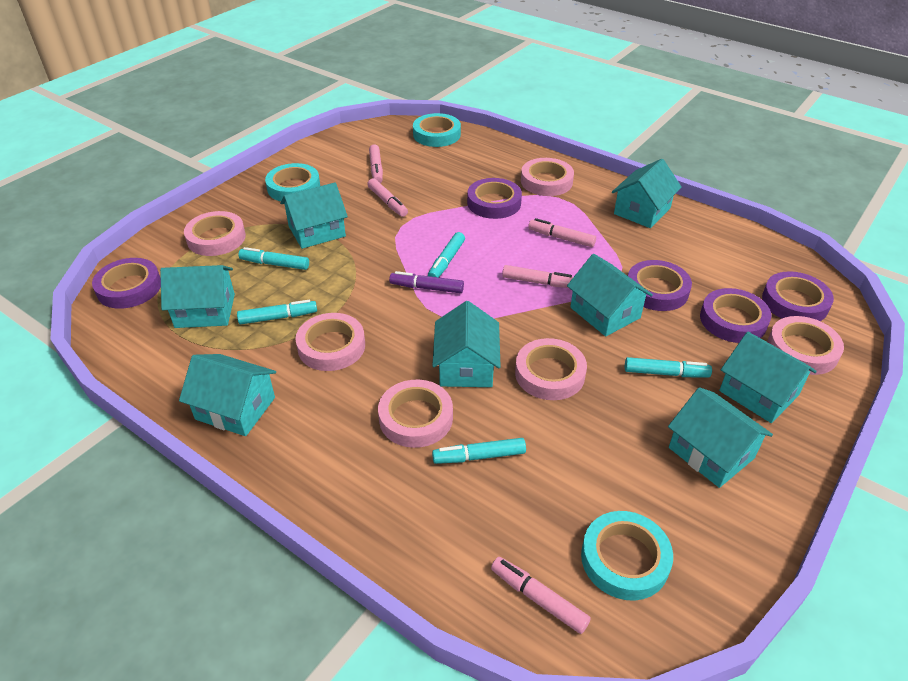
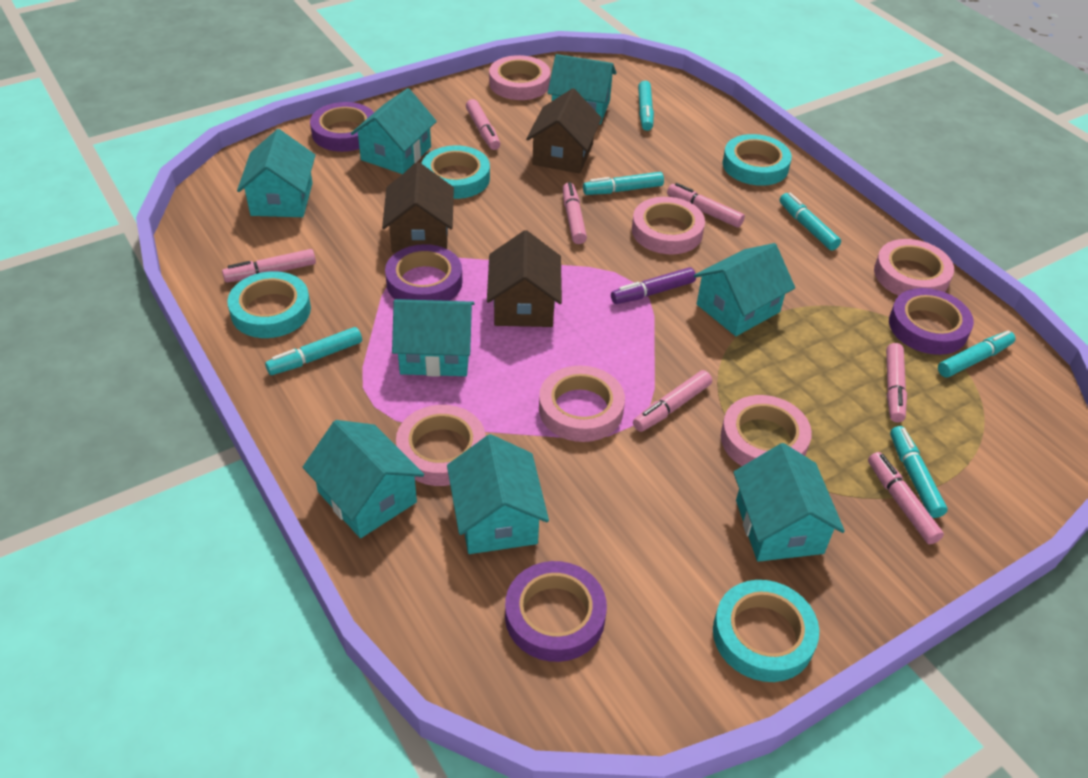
brown house: 0 -> 3
pink marker: 5 -> 7
purple tape: 5 -> 4
turquoise marker: 5 -> 6
turquoise tape: 3 -> 4

